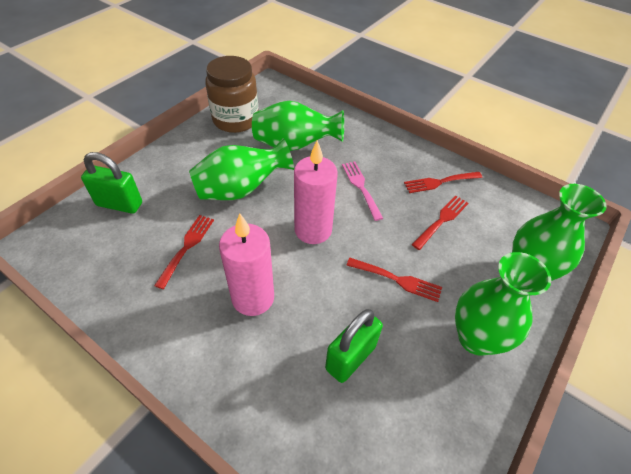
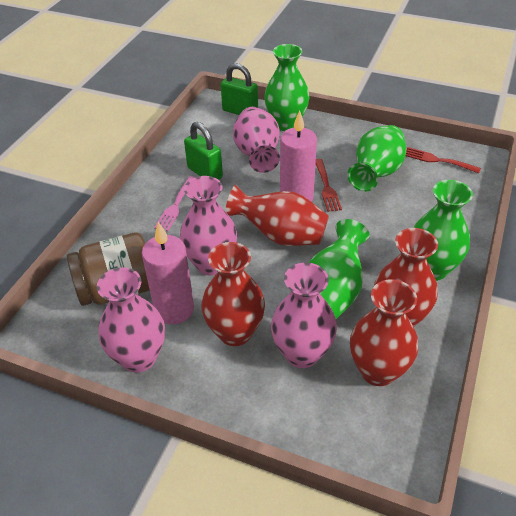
pink vase: 0 -> 4
red fork: 4 -> 2
red vase: 0 -> 4

